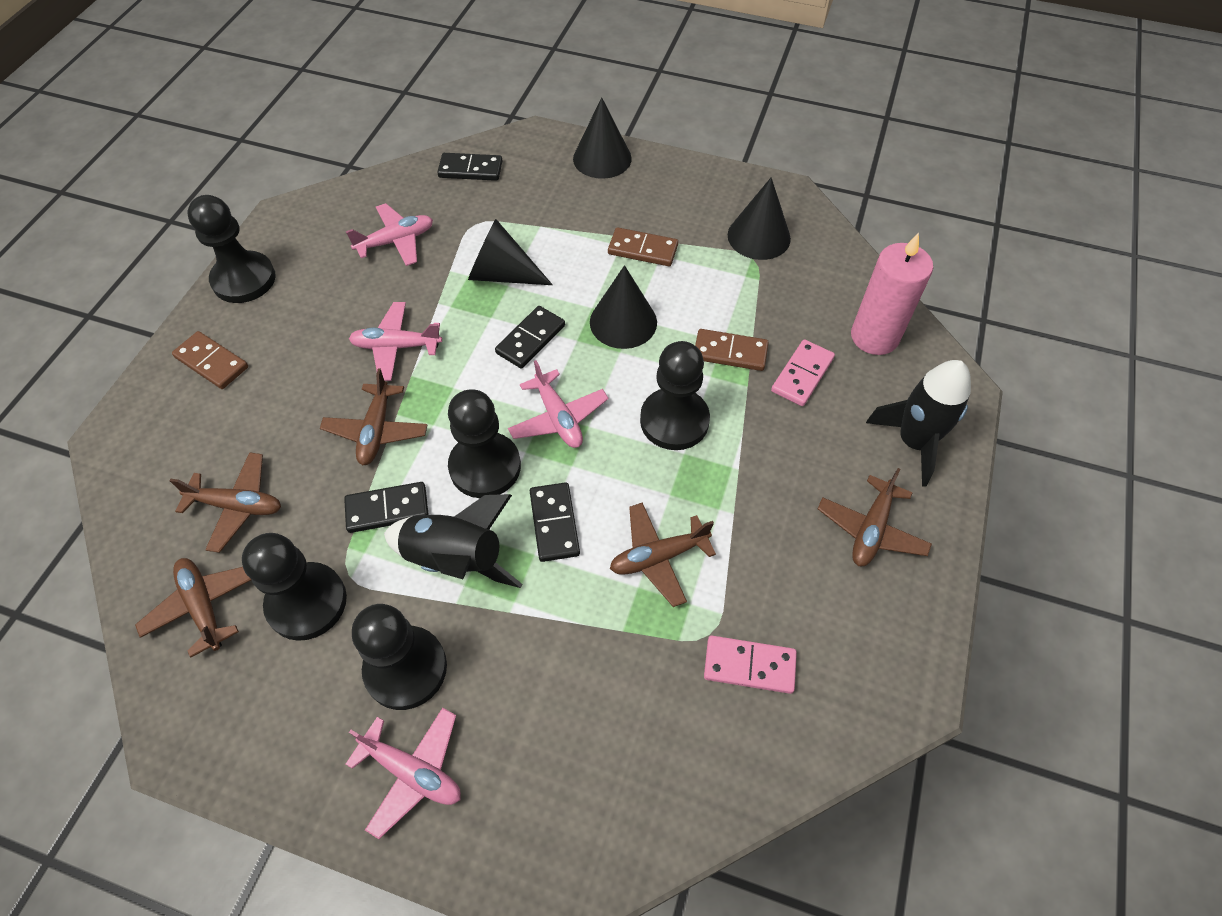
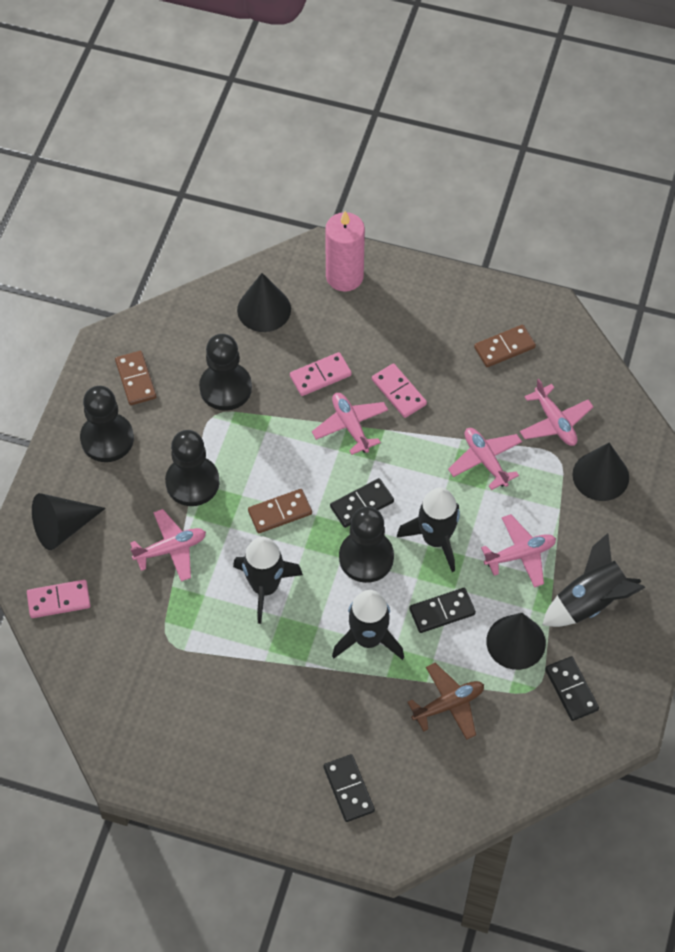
black pawn: 5 -> 4
black rocket: 2 -> 4
brown plane: 5 -> 1
pink domino: 2 -> 3
pink plane: 4 -> 5

